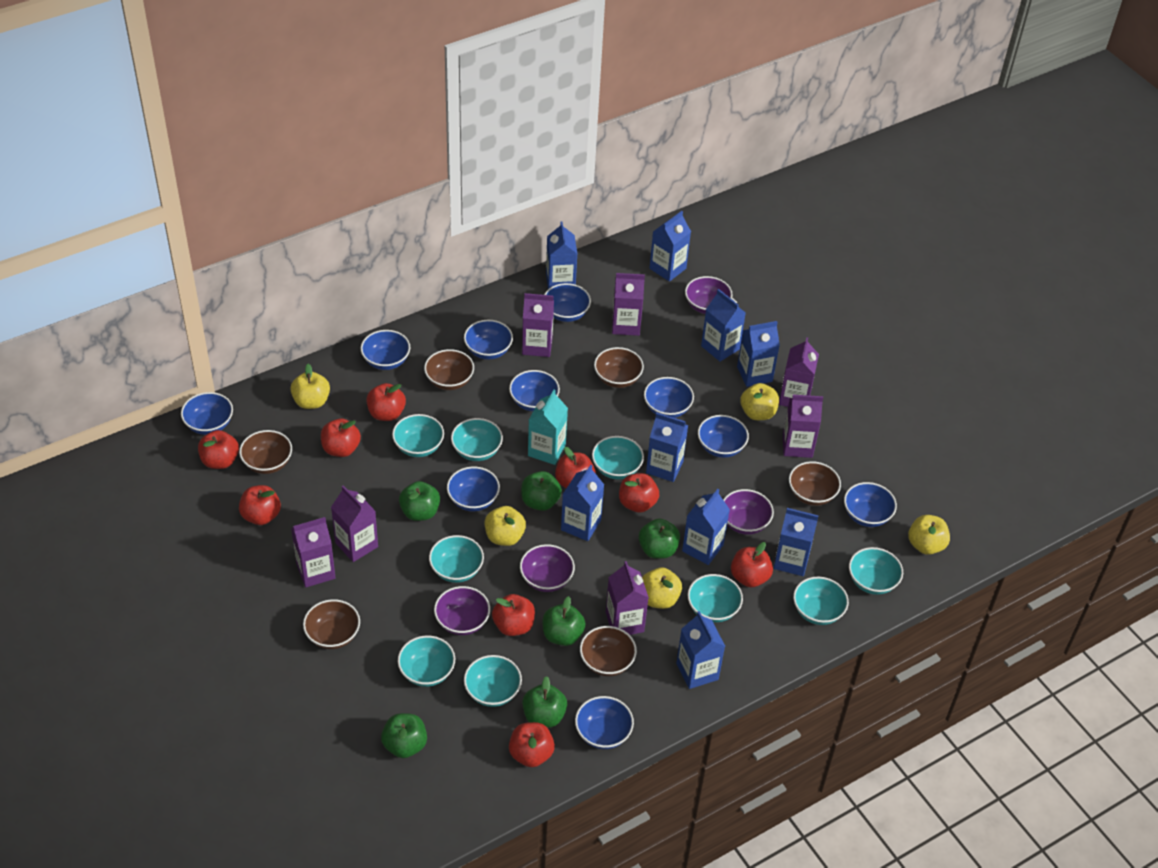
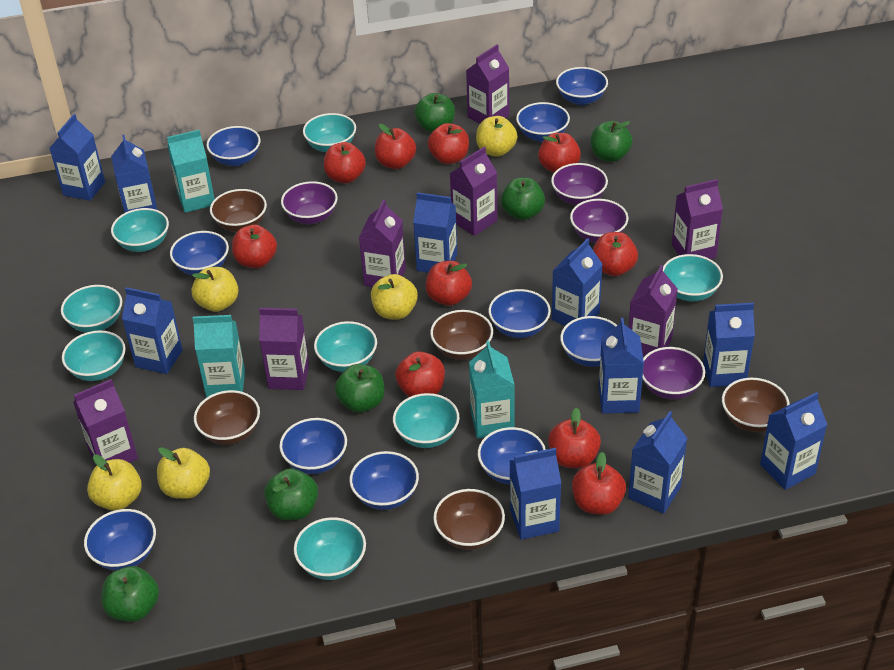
blue carton: 9 -> 10
brown bowl: 6 -> 5
red apple: 9 -> 10
turquoise bowl: 9 -> 8
turquoise carton: 1 -> 3

